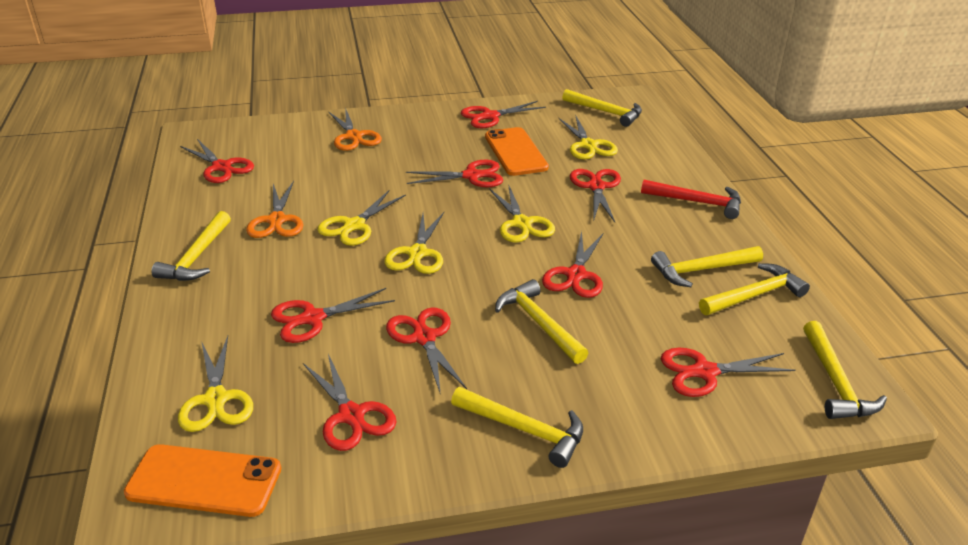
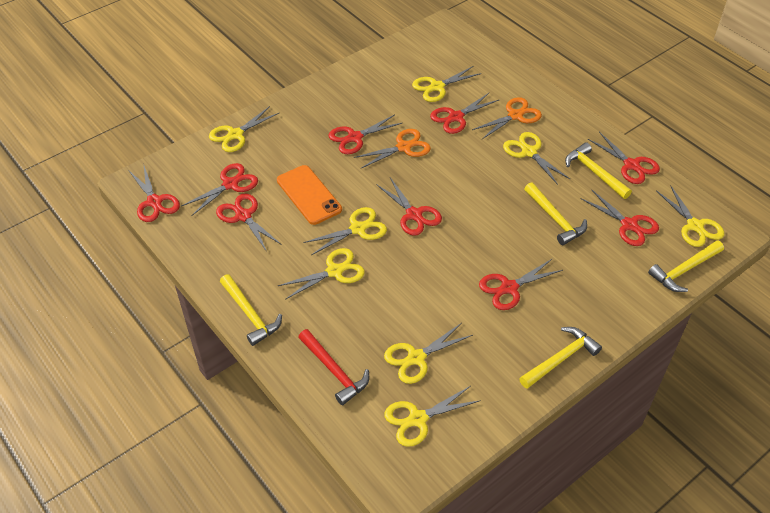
orange phone: 2 -> 1
yellow hammer: 7 -> 5
yellow scissors: 5 -> 8

